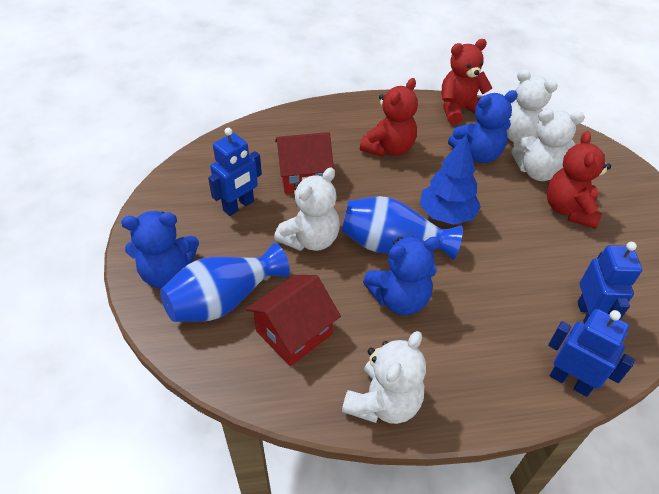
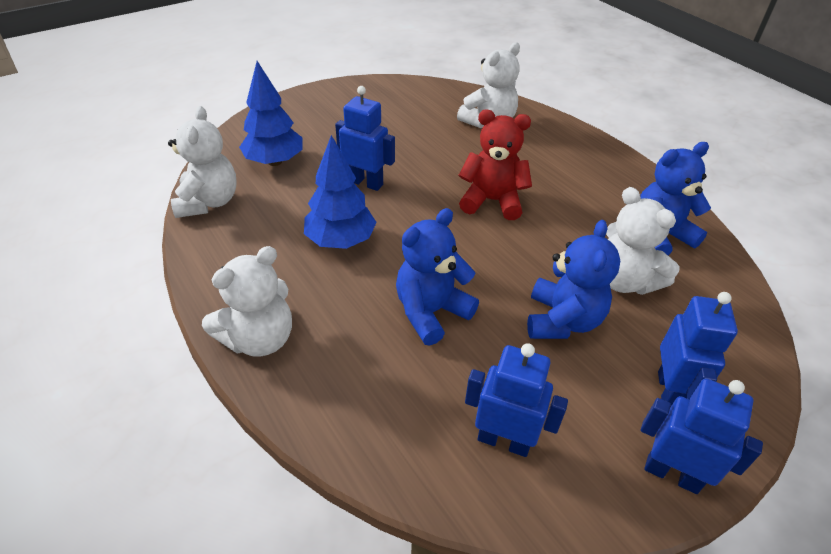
blue robot: 3 -> 4
blue tree: 1 -> 2
blue vase: 2 -> 0
red house: 2 -> 0
red teddy bear: 3 -> 1

